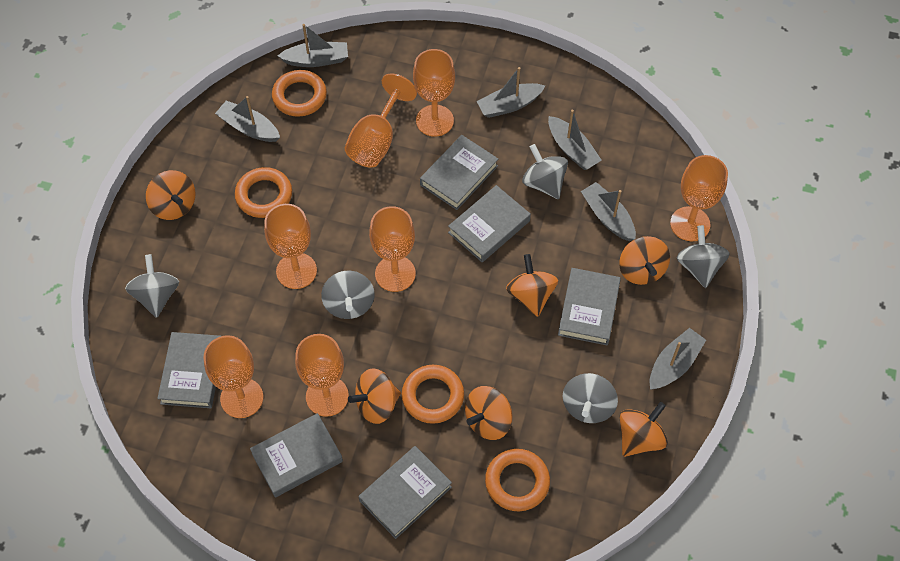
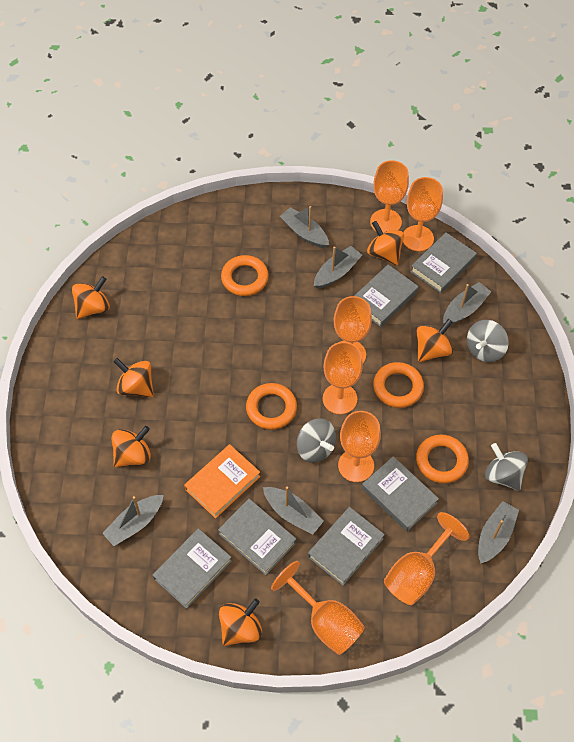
grey spinning top: 5 -> 3
orange book: 0 -> 1

